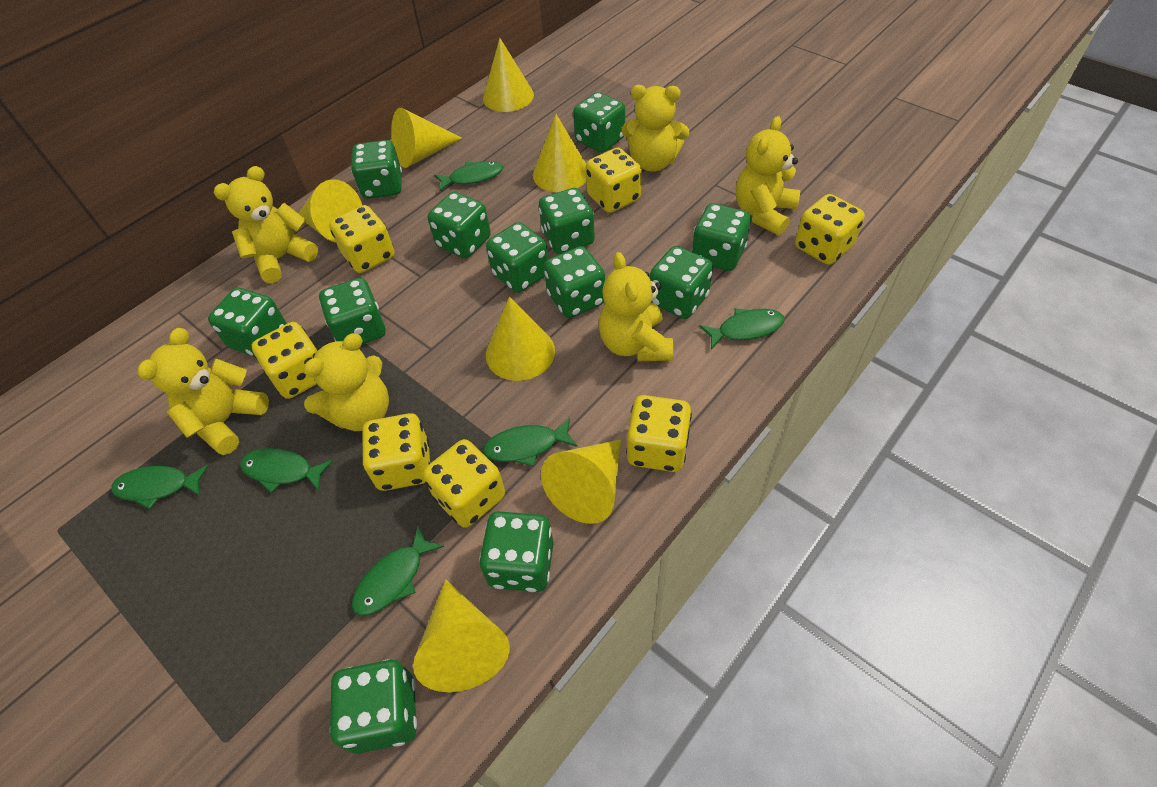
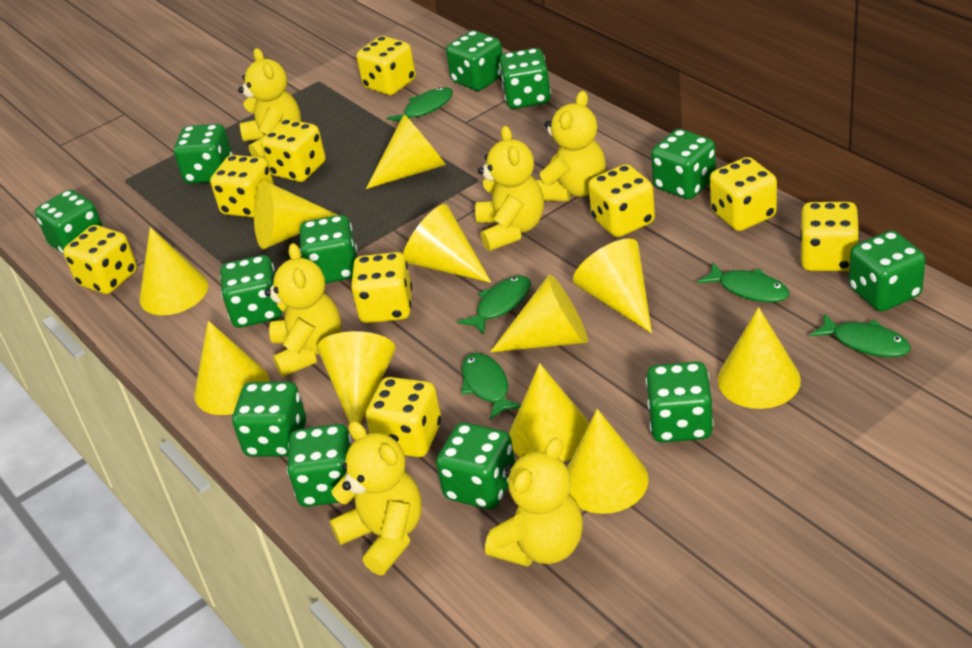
green fish: 6 -> 5
yellow cone: 7 -> 11
yellow dice: 7 -> 9

